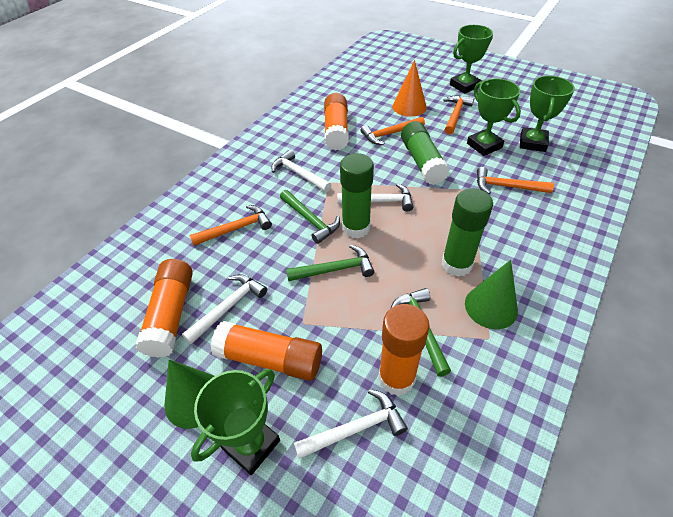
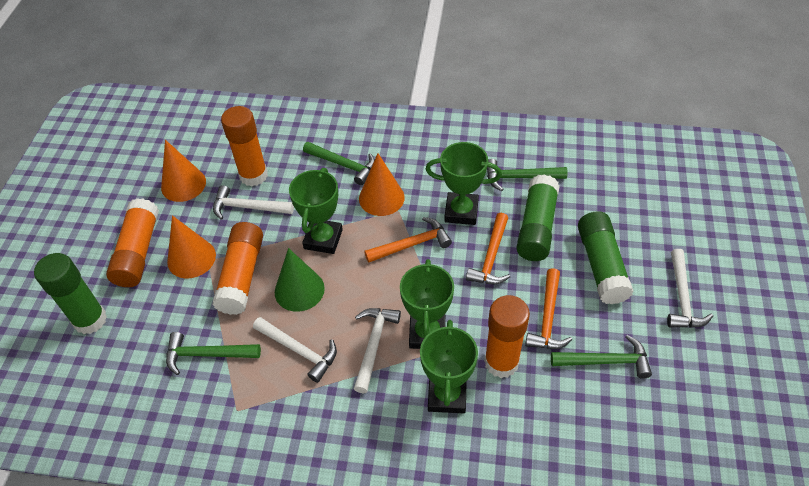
green cone: 2 -> 1
green hammer: 3 -> 4
orange cone: 1 -> 3
orange hammer: 4 -> 3

